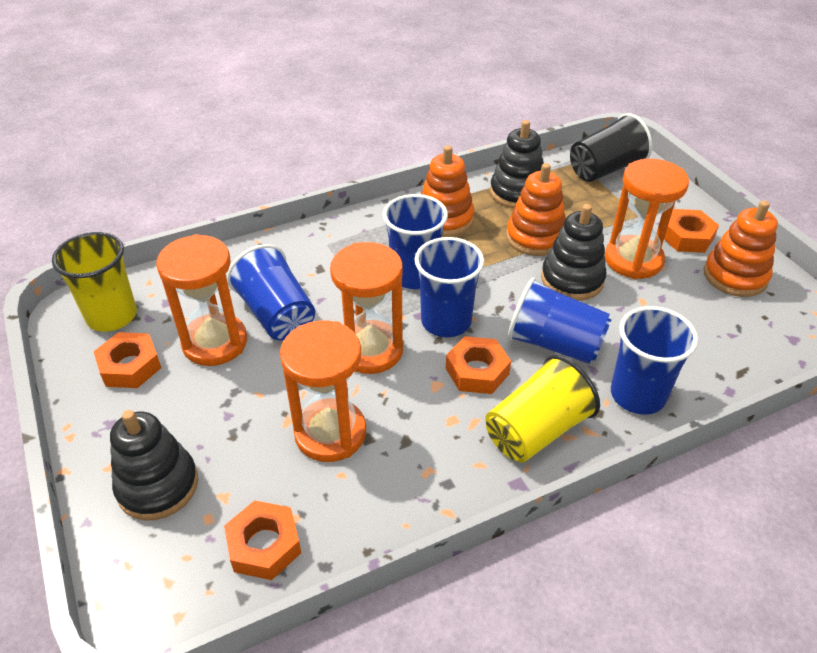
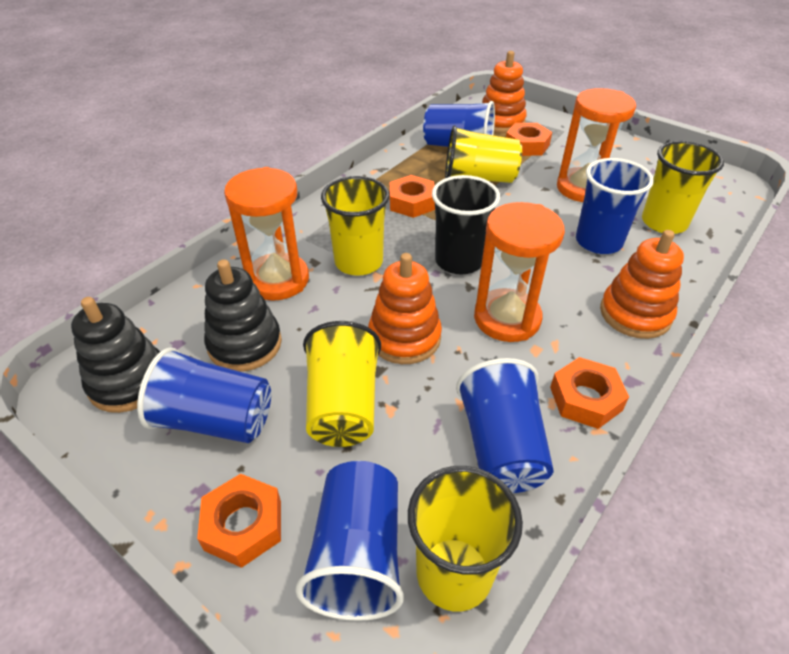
black stacking toy: 3 -> 2
orange hourglass: 4 -> 3
yellow cup: 2 -> 5

